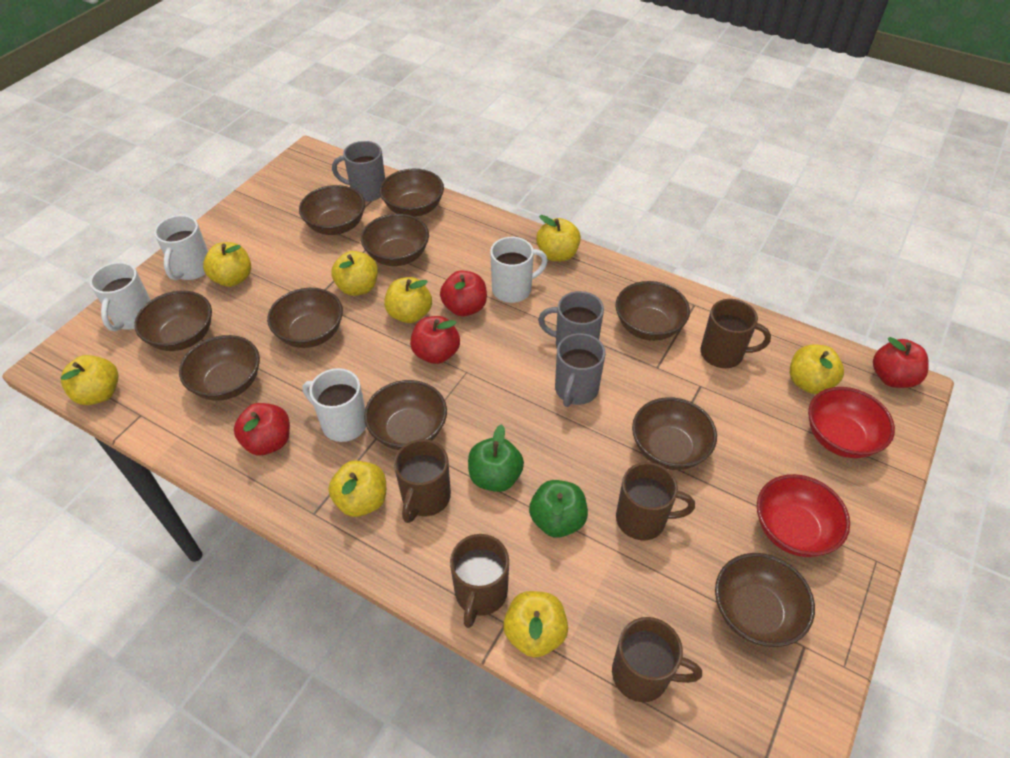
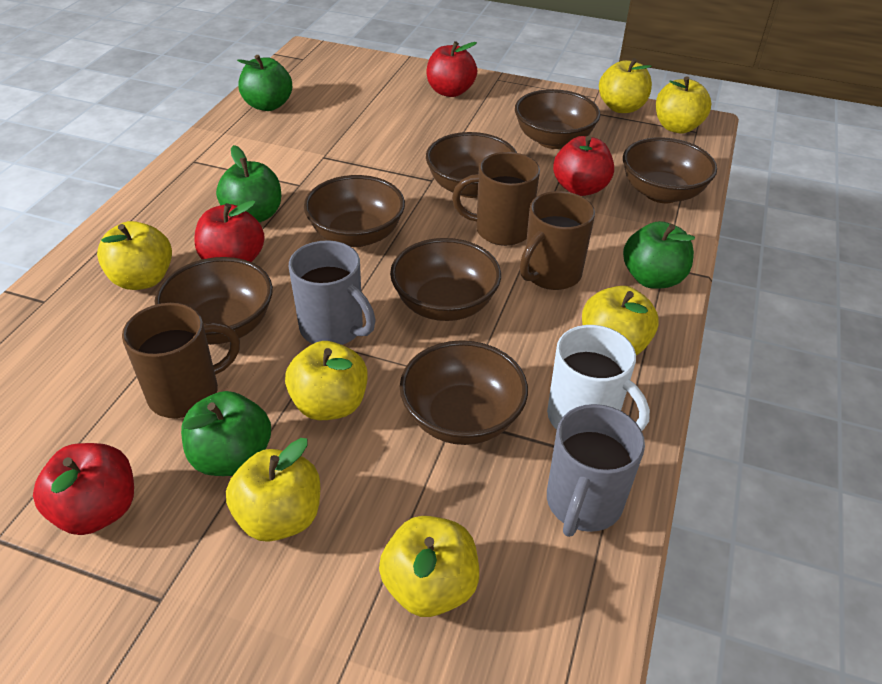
brown bowl: 10 -> 7
brown mug: 5 -> 3
green apple: 2 -> 4
grey mug: 3 -> 2
red bowl: 2 -> 0
white mug: 4 -> 1
yellow apple: 8 -> 7

